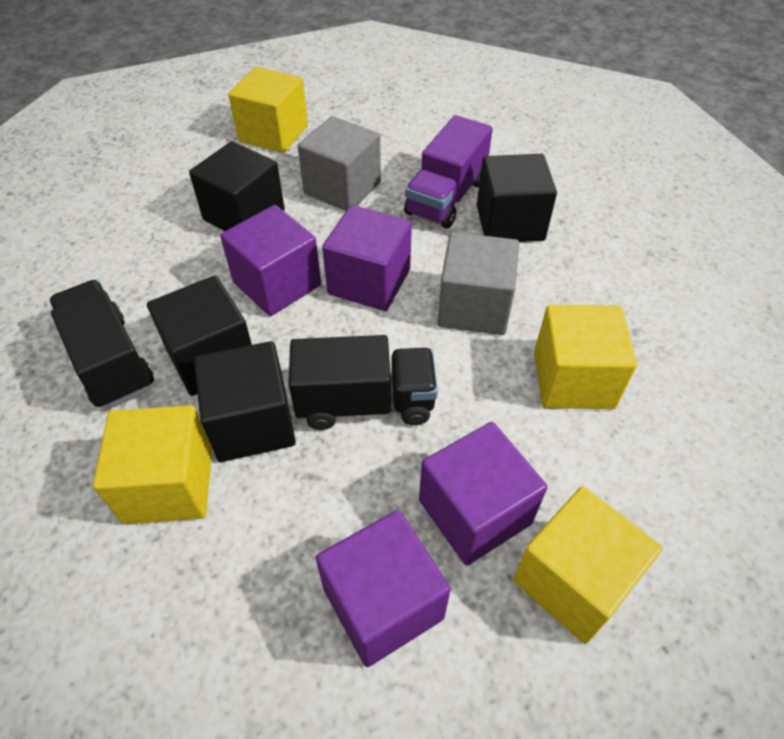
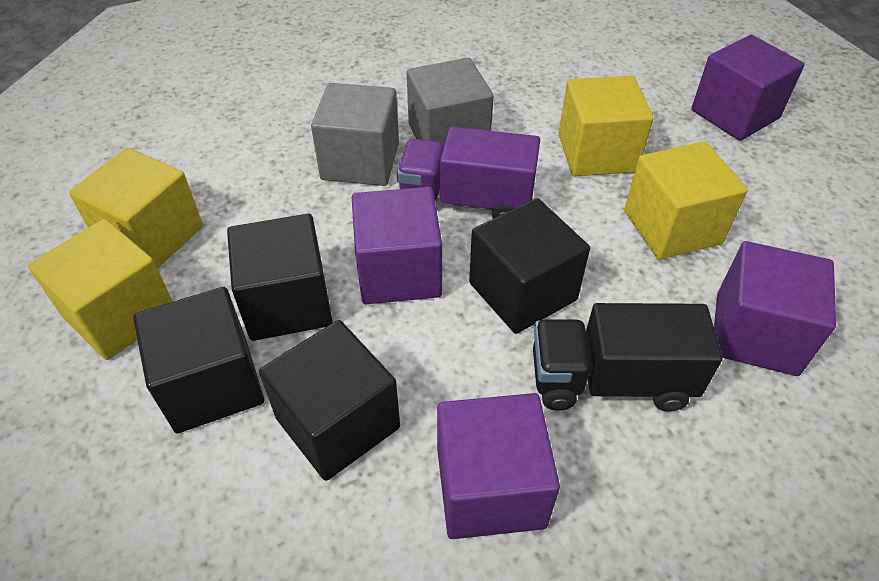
black truck: 2 -> 1

